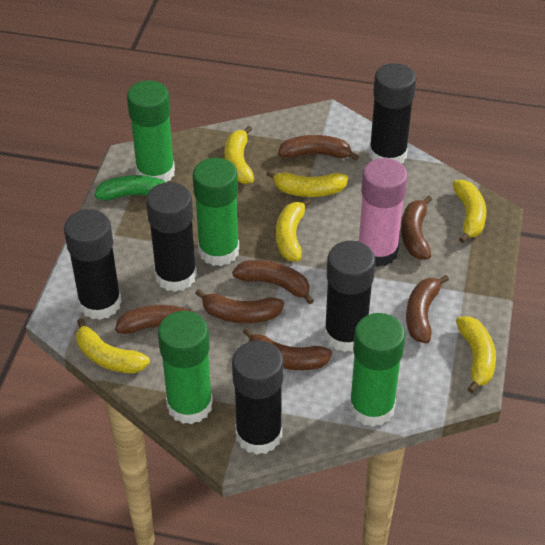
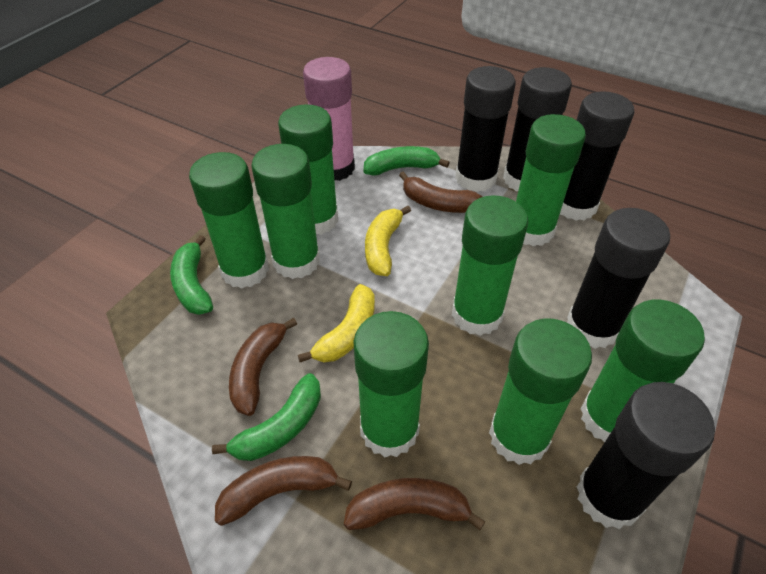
brown banana: 7 -> 4
green banana: 1 -> 3
green glue stick: 4 -> 8
yellow banana: 6 -> 2

